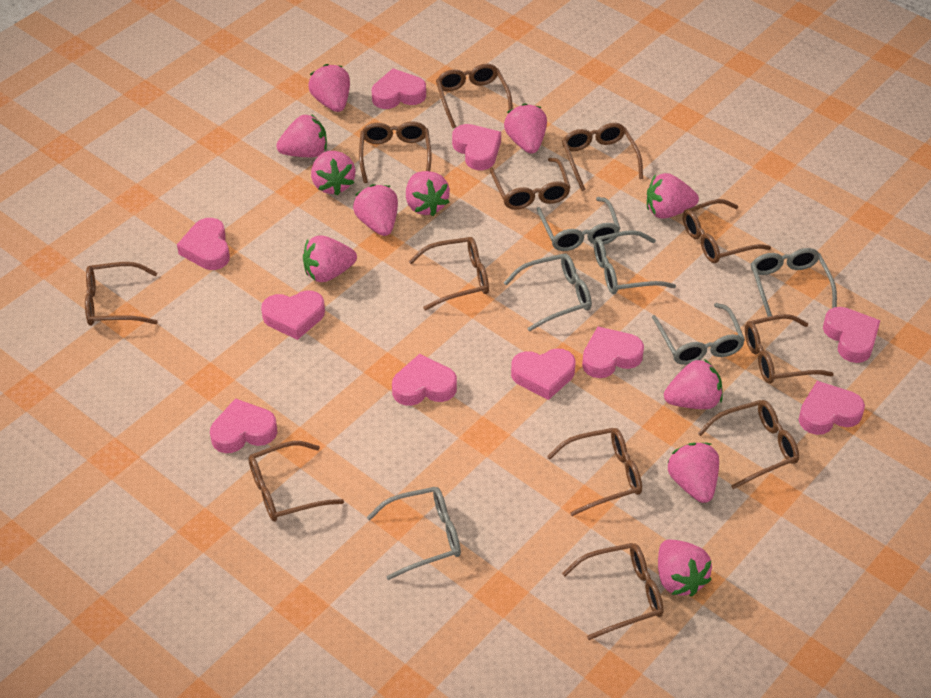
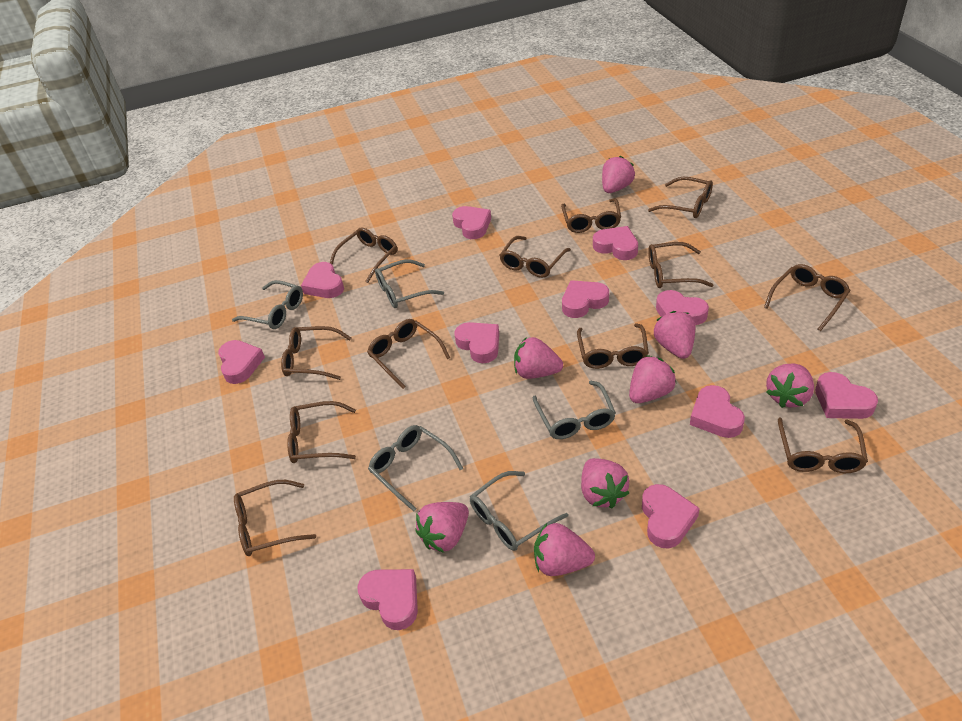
grey glasses: 6 -> 5
pink heart: 10 -> 11
pink strawberry: 11 -> 8

